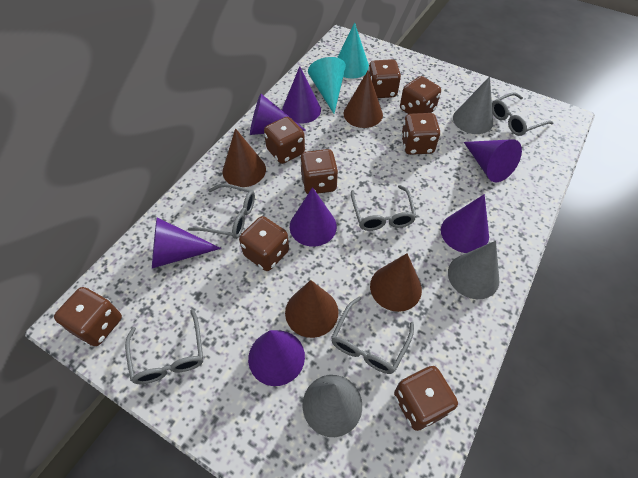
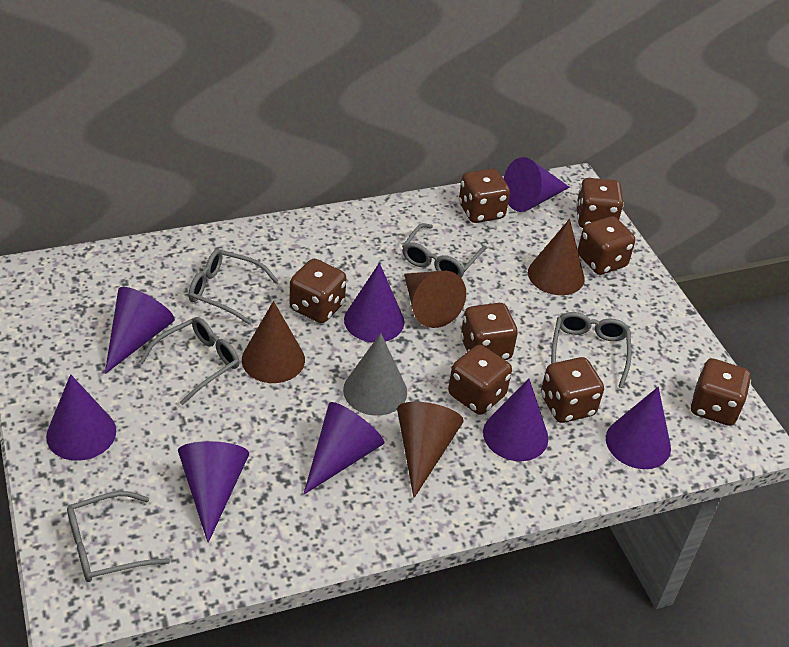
grey cone: 3 -> 1
purple cone: 7 -> 8
turquoise cone: 2 -> 0

